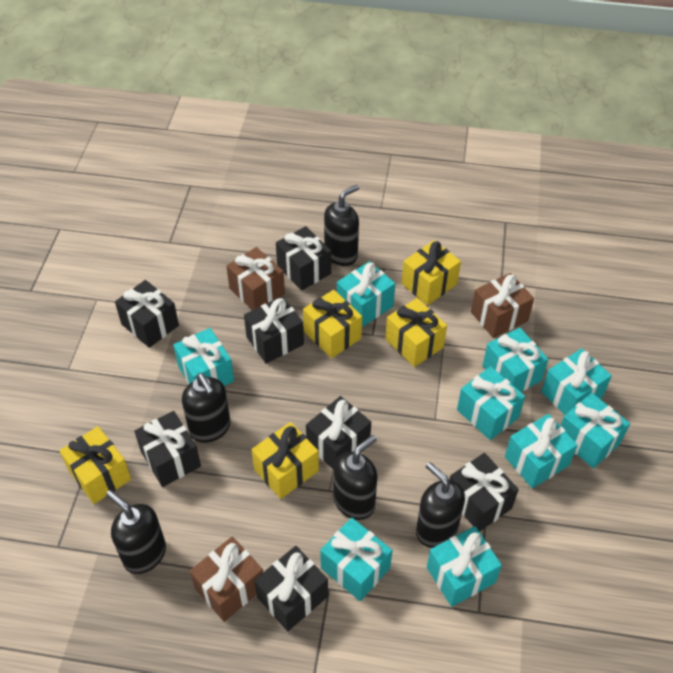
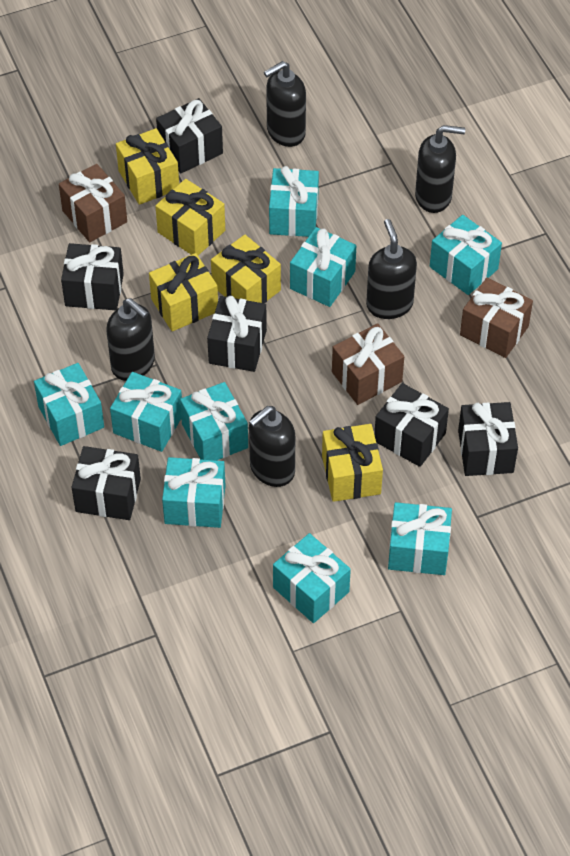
black gift: 7 -> 6

